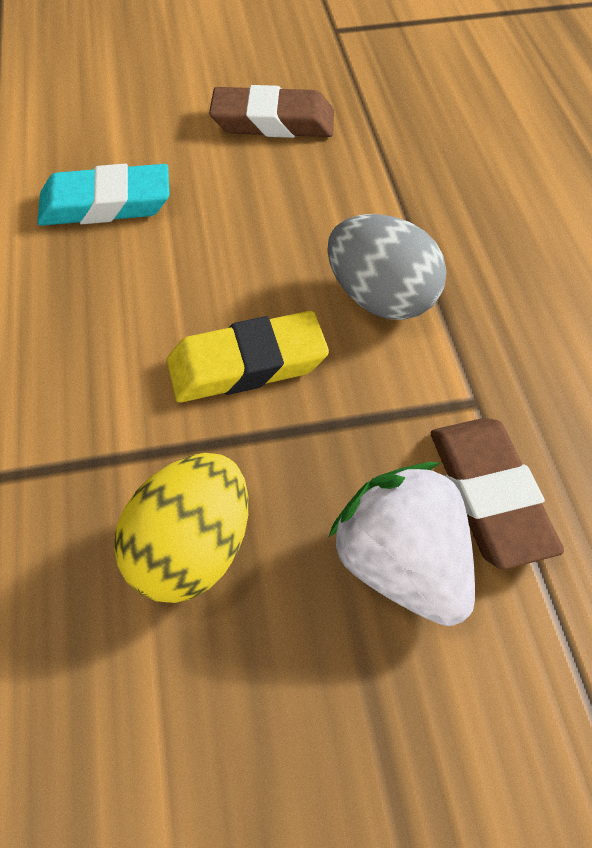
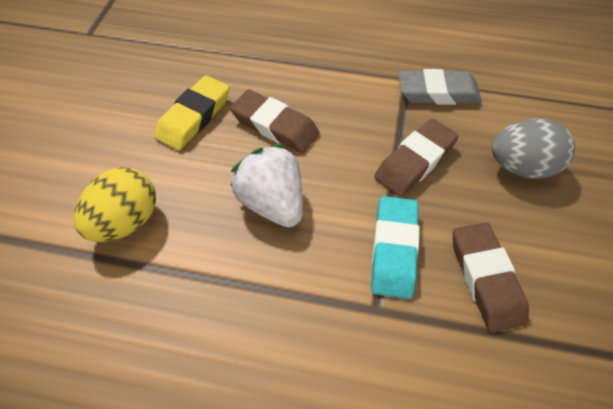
brown eraser: 2 -> 3
grey eraser: 0 -> 1

